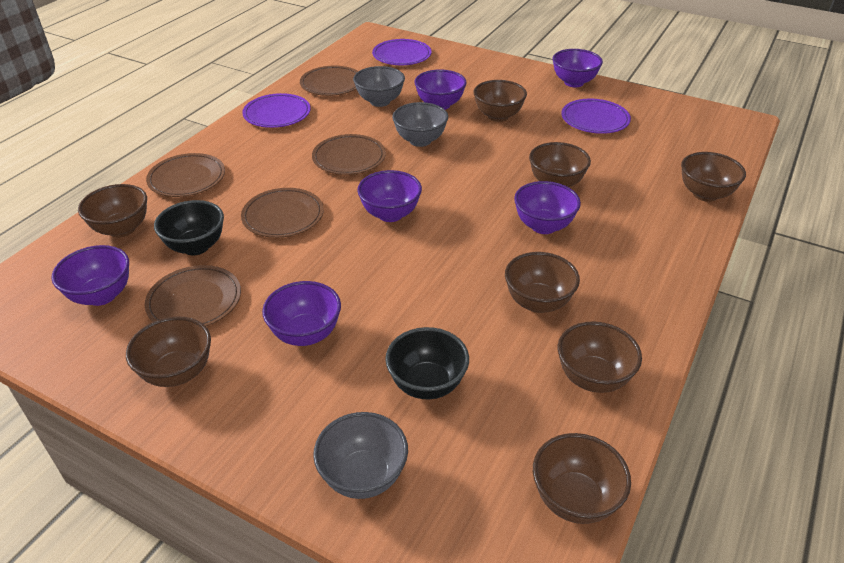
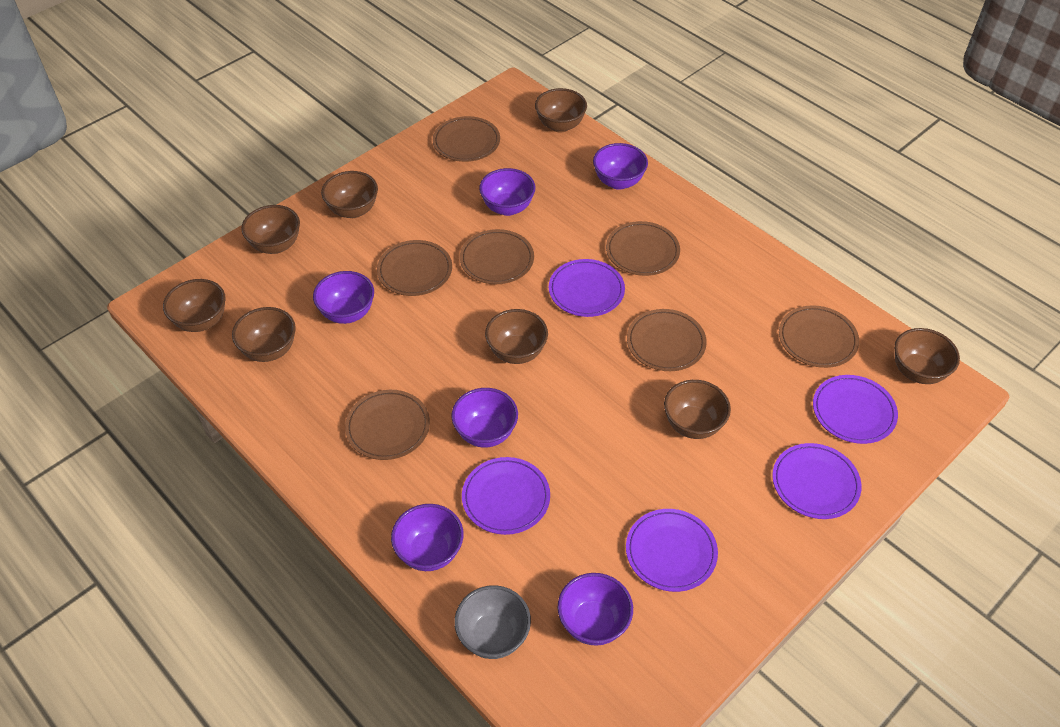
black bowl: 2 -> 0
brown plate: 5 -> 7
grey bowl: 3 -> 1
purple plate: 3 -> 5

